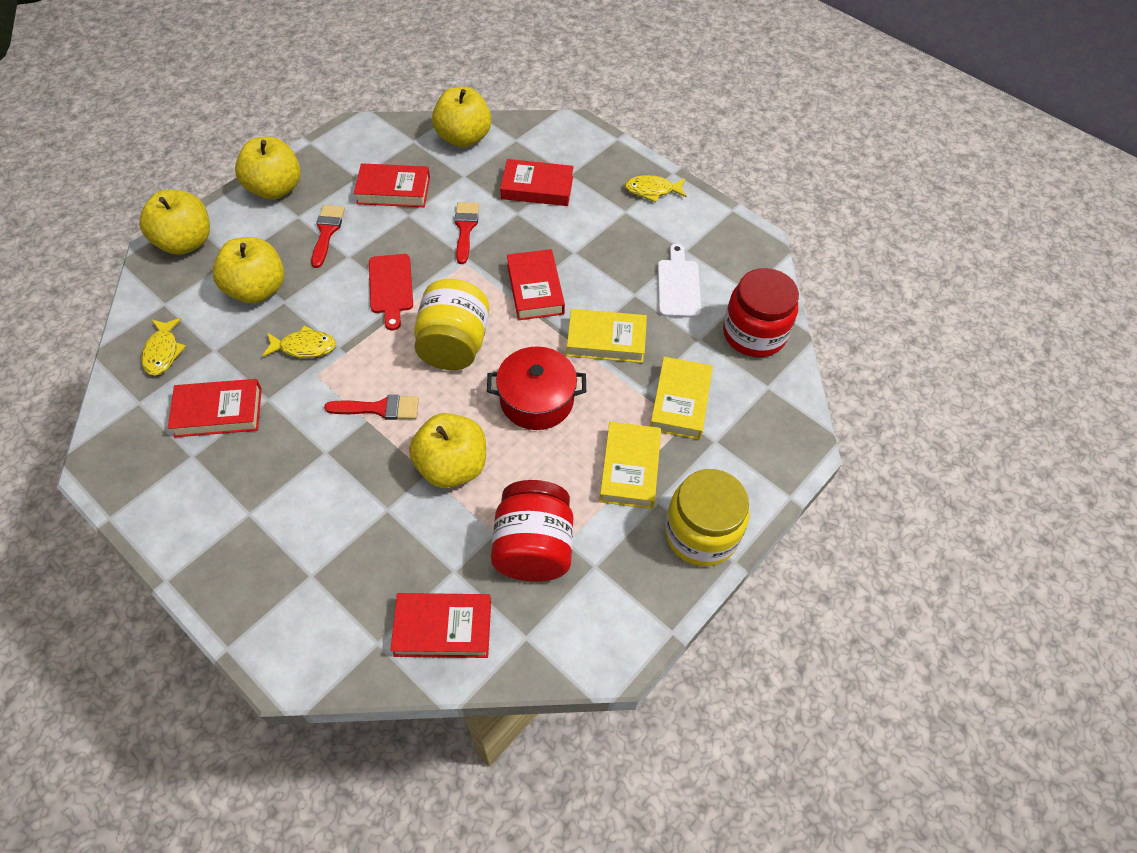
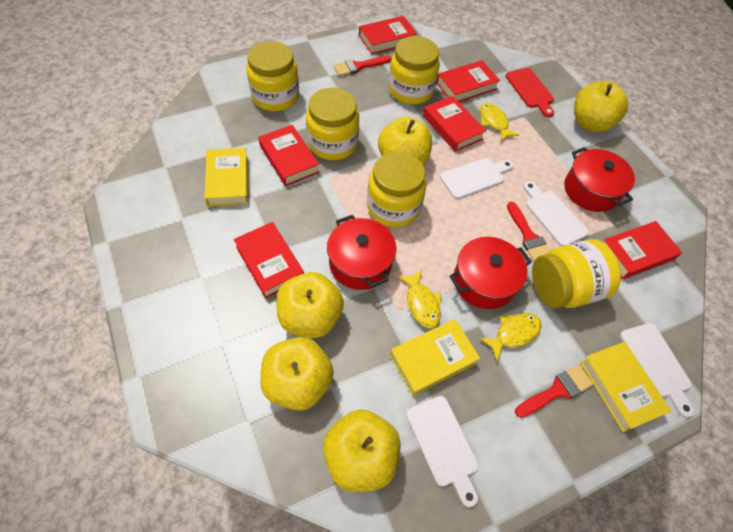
red book: 5 -> 6
red jar: 2 -> 0
red pot: 1 -> 3
white cutting board: 1 -> 4
yellow jar: 2 -> 5

